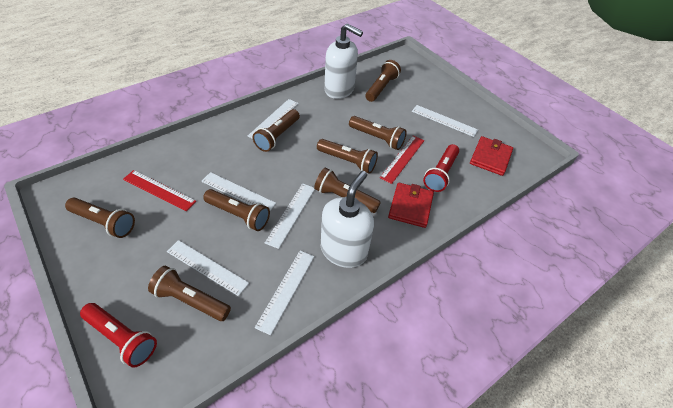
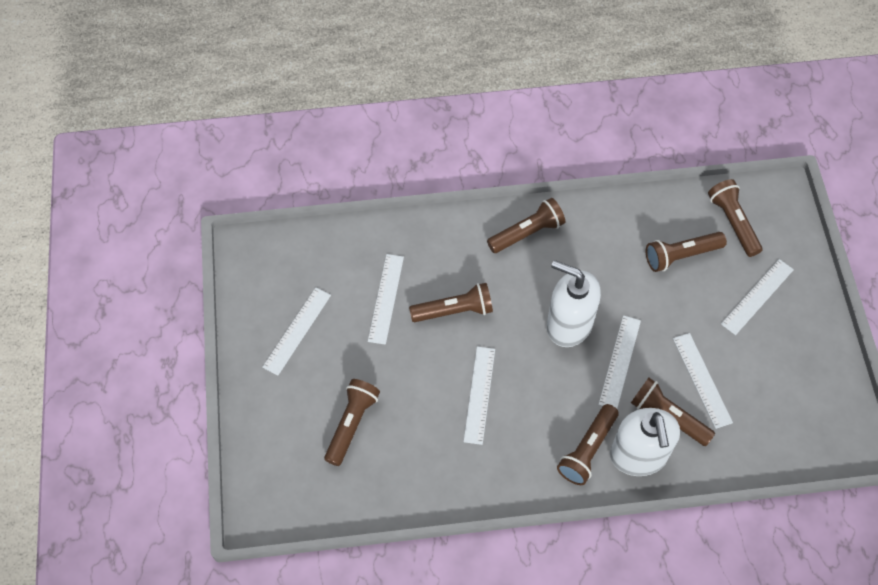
brown flashlight: 8 -> 7
red flashlight: 2 -> 0
red ruler: 2 -> 0
red wallet: 2 -> 0

